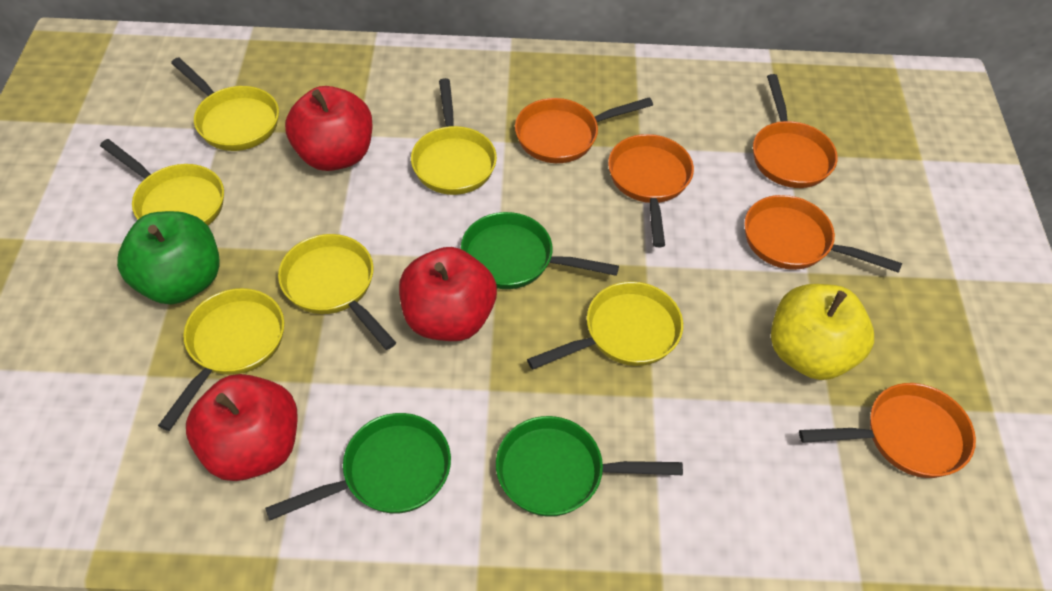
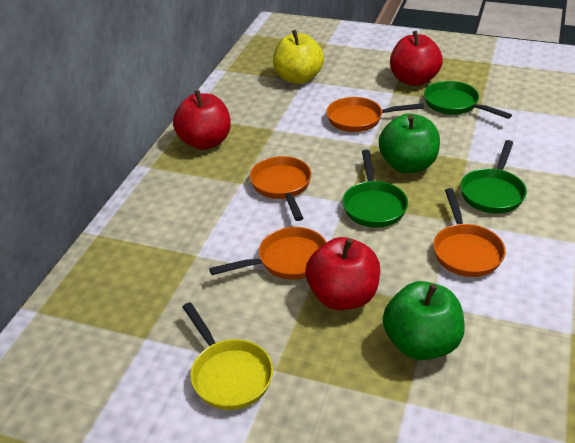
green apple: 1 -> 2
orange pan: 5 -> 4
yellow pan: 6 -> 1

